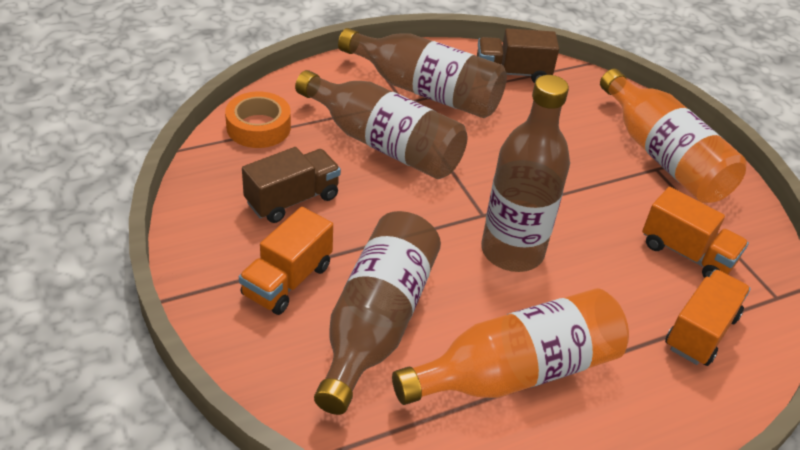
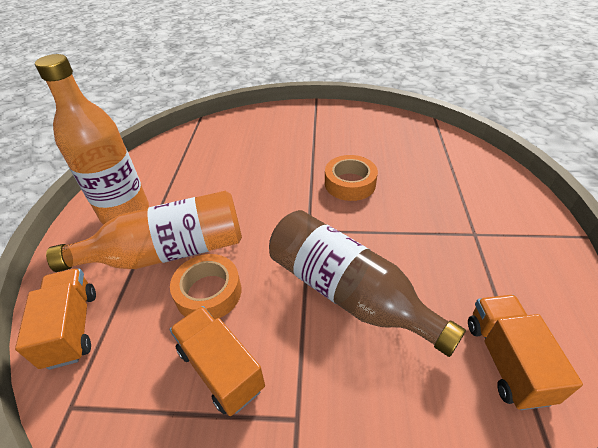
brown bottle: 4 -> 1
brown truck: 2 -> 0
orange tape: 1 -> 2

